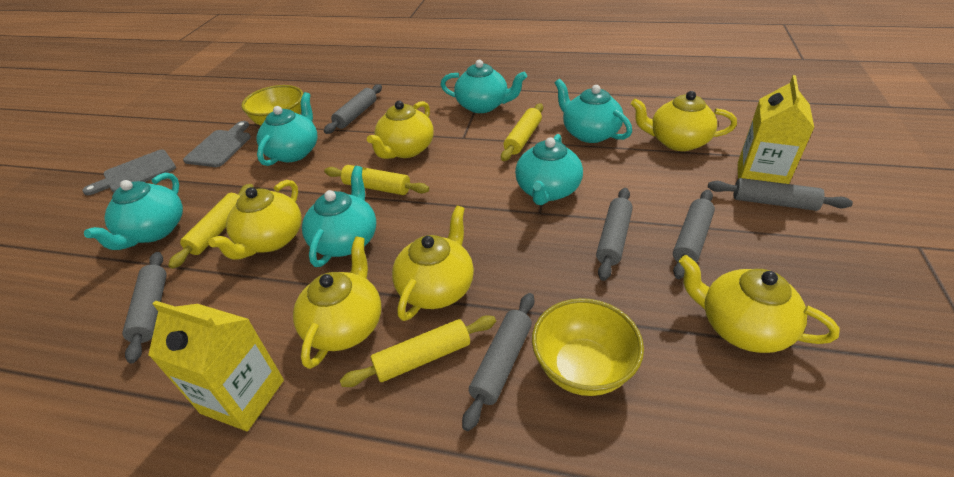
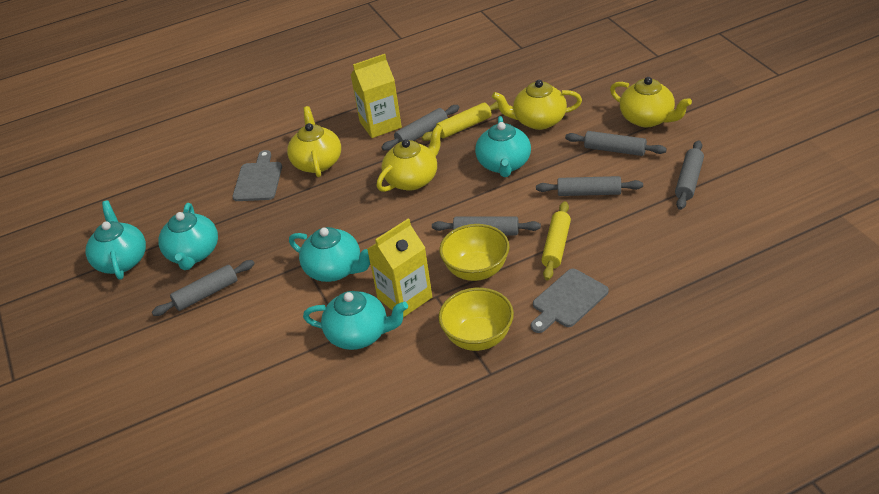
turquoise teapot: 6 -> 5
yellow rolling pin: 4 -> 2
yellow teapot: 6 -> 4

